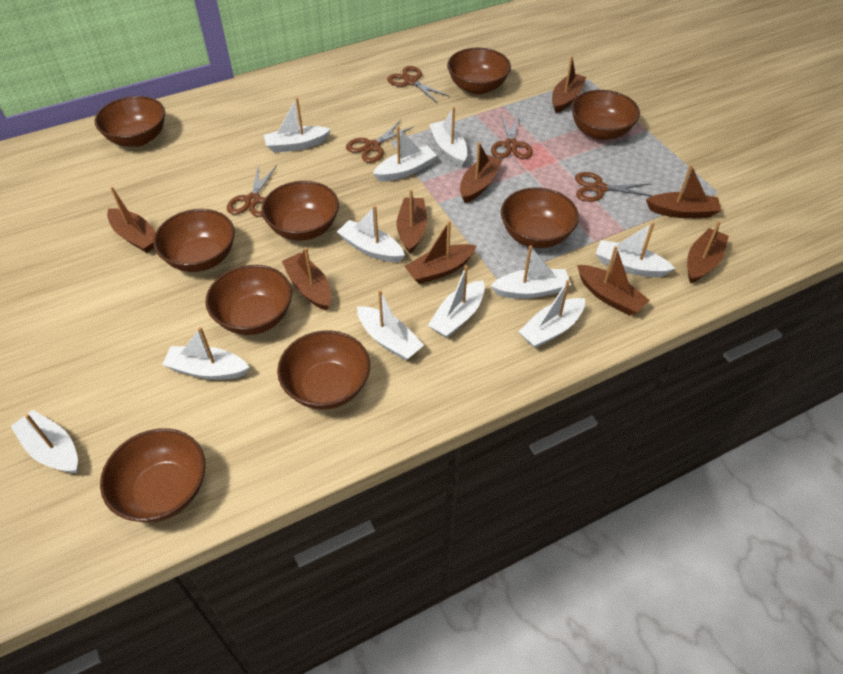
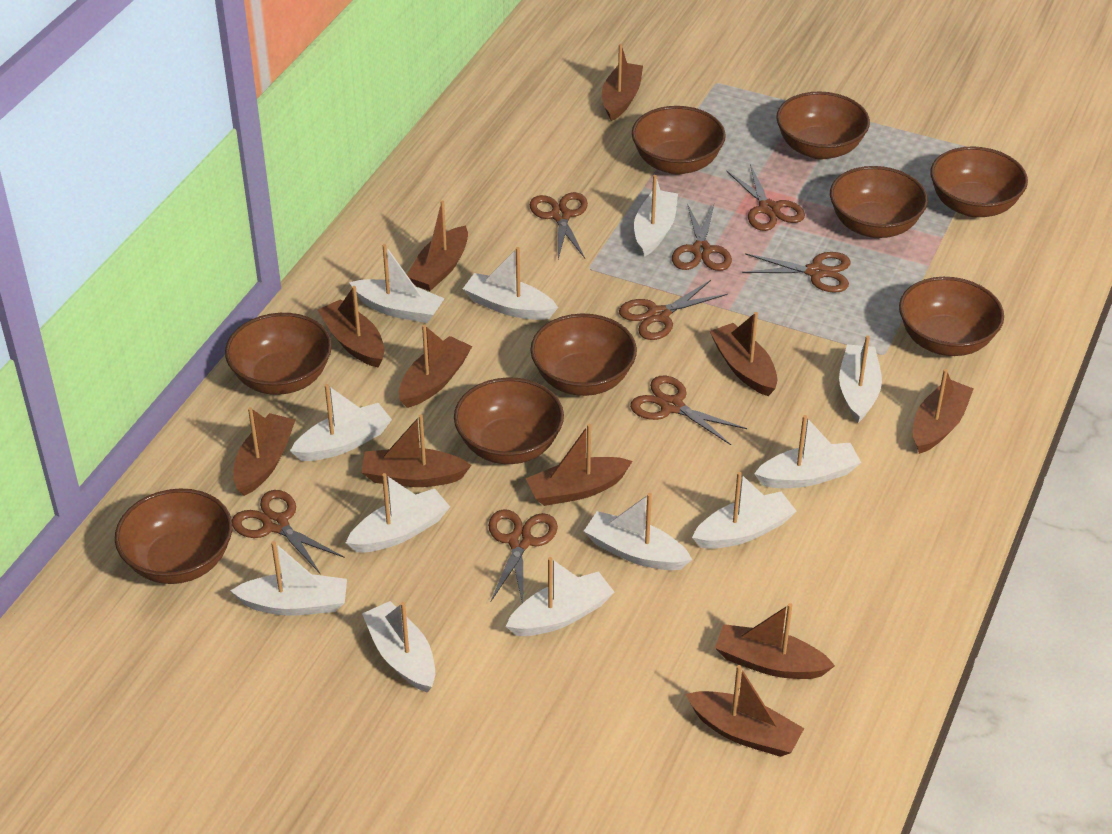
brown boat: 9 -> 11
brown scissors: 5 -> 8
white boat: 11 -> 12

